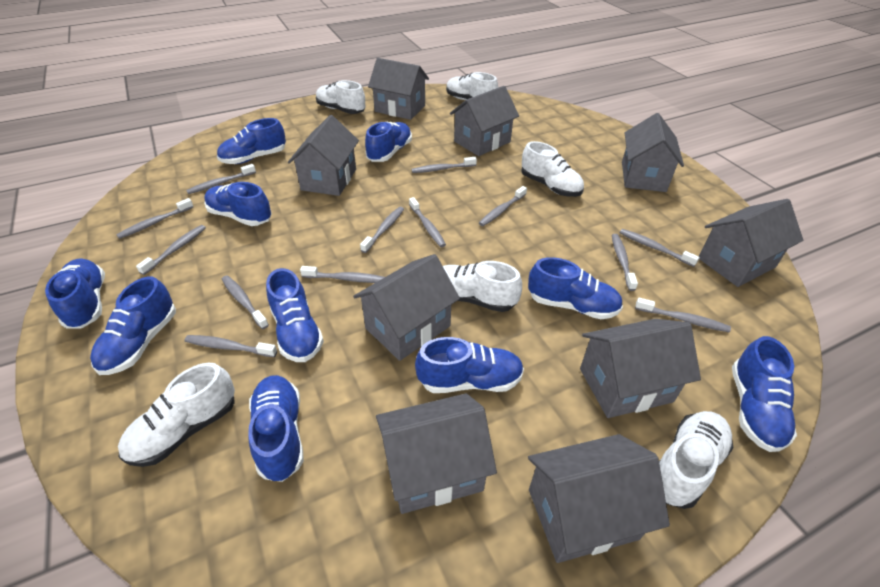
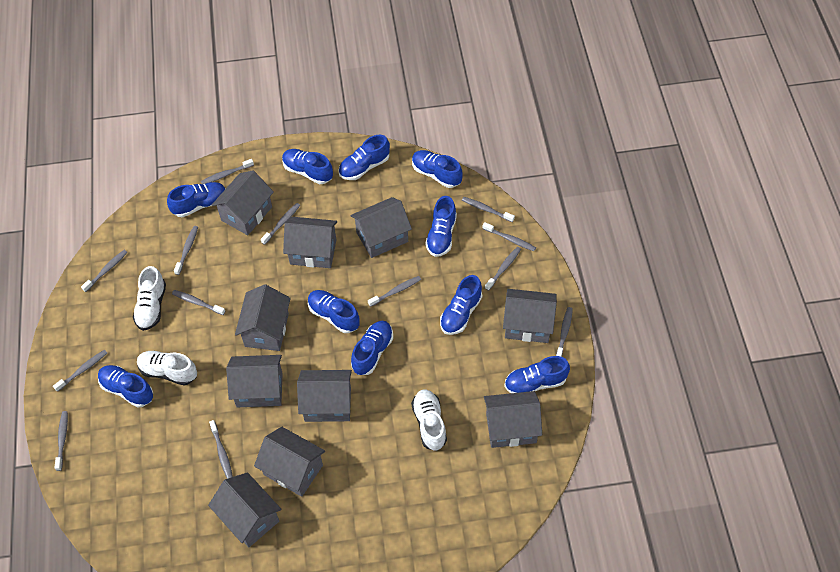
grey house: 9 -> 10
white shoe: 6 -> 3

